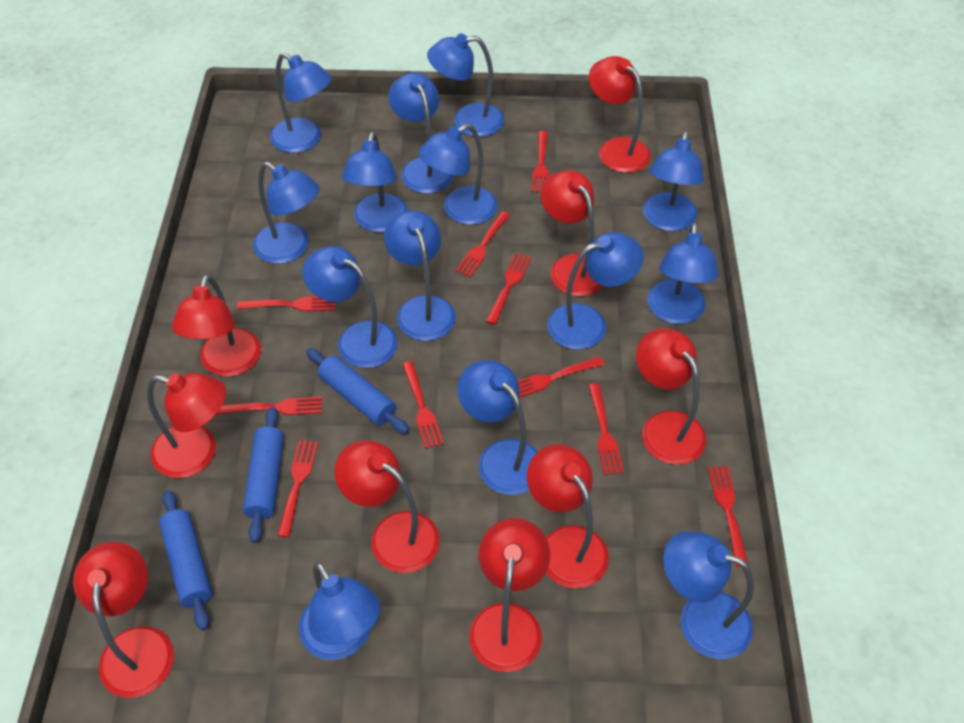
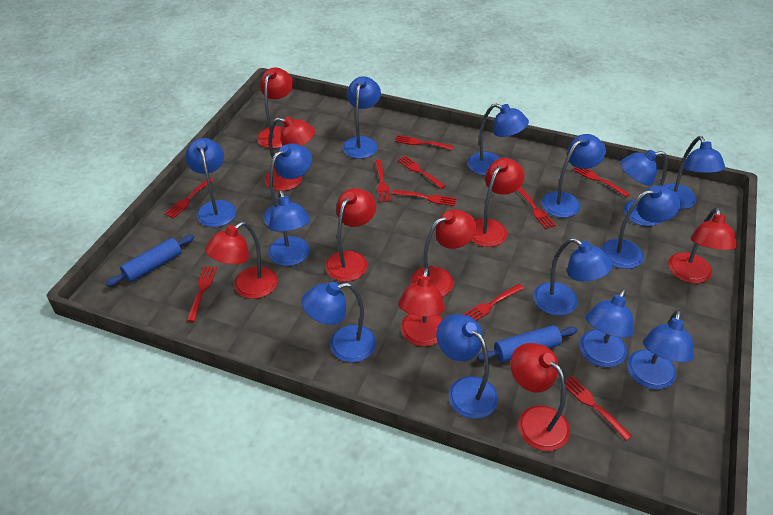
blue rolling pin: 3 -> 2

